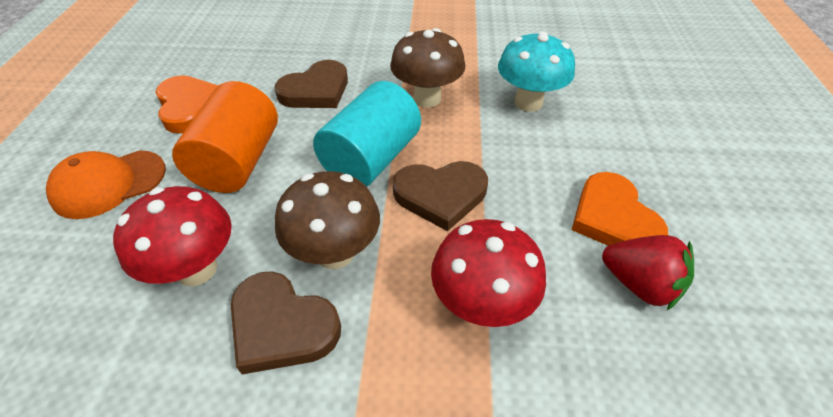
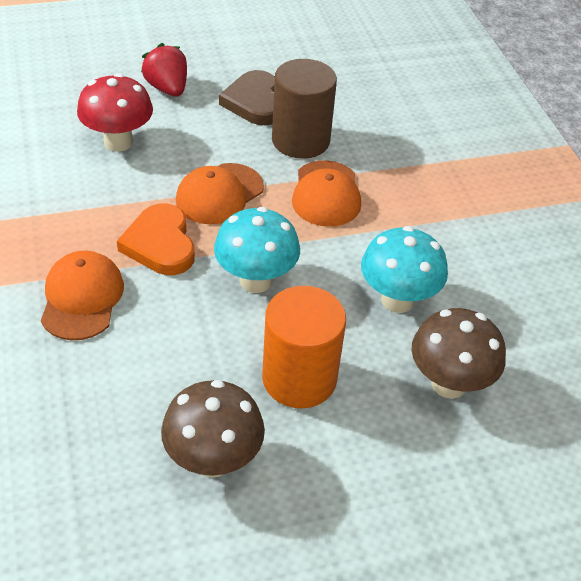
brown cylinder: 0 -> 1
brown heart: 3 -> 1
orange cap: 1 -> 3
orange heart: 2 -> 1
red mushroom: 2 -> 1
turquoise cylinder: 1 -> 0
turquoise mushroom: 1 -> 2

